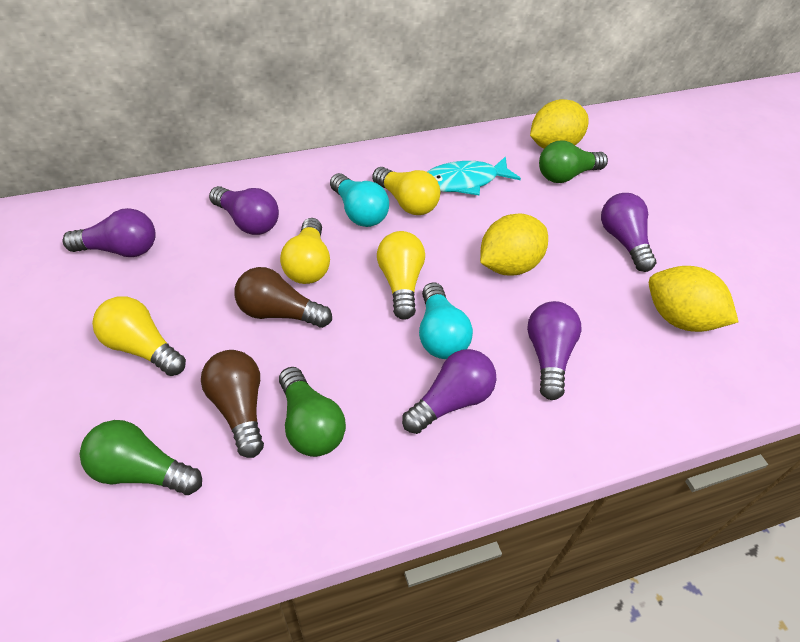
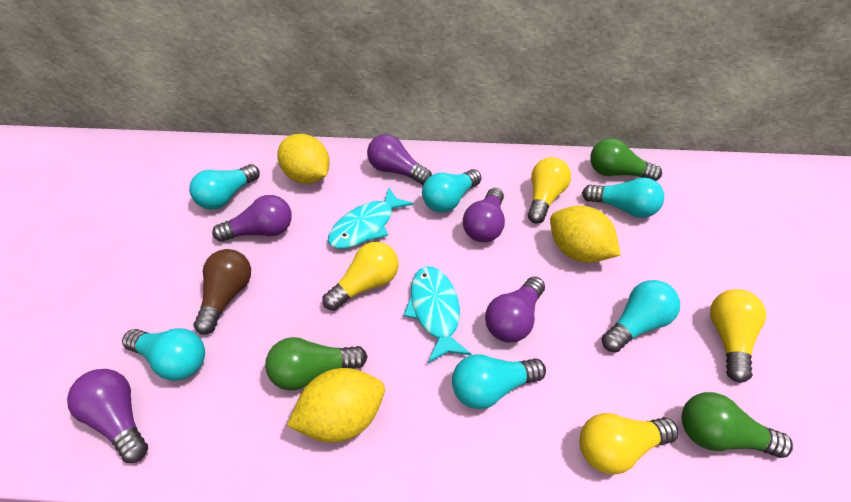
brown light bulb: 2 -> 1
turquoise fish: 1 -> 2
turquoise light bulb: 2 -> 6

